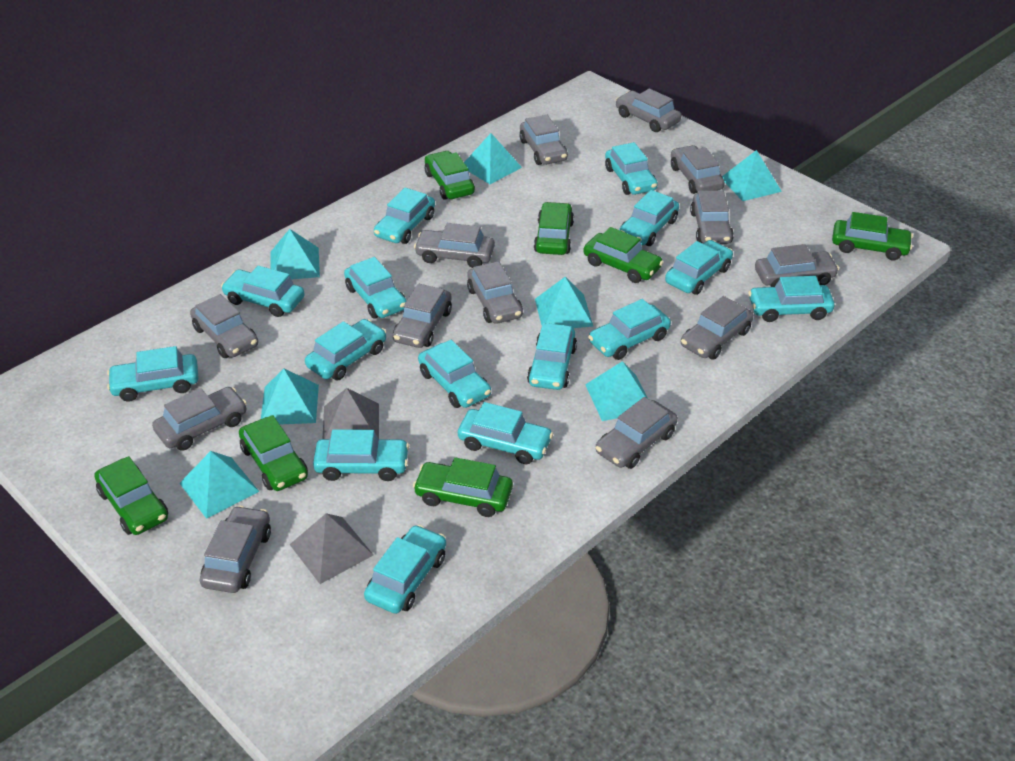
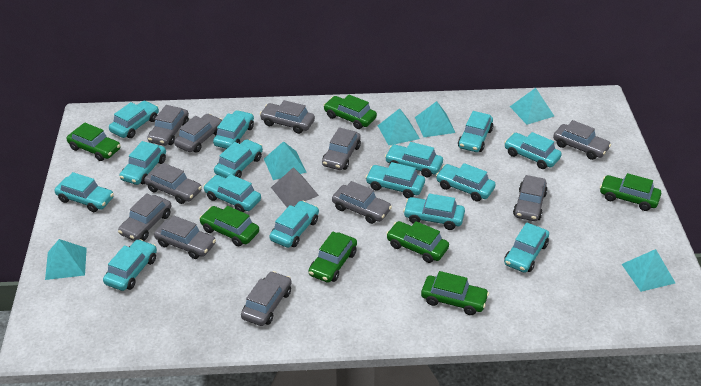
grey car: 13 -> 11
grey pyramid: 2 -> 1
turquoise pyramid: 7 -> 6

